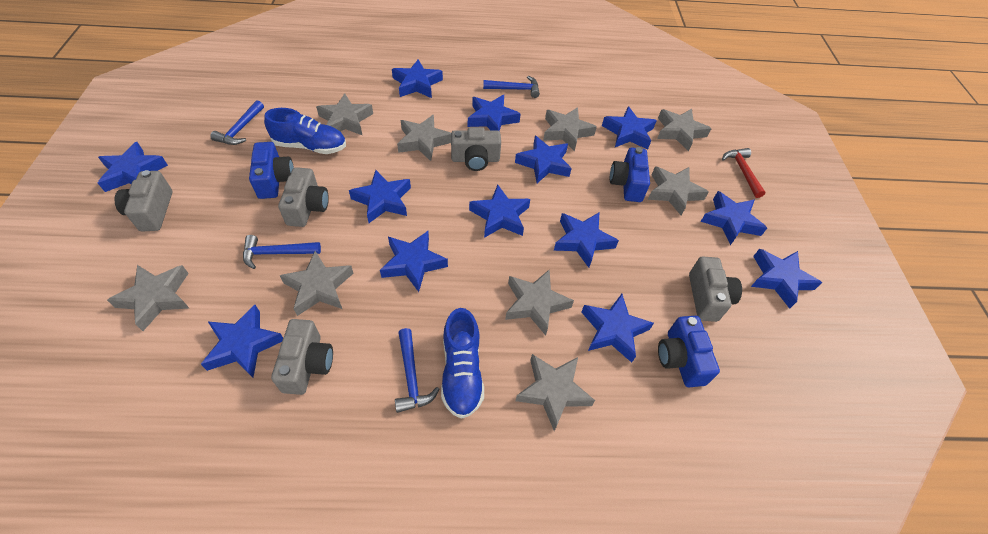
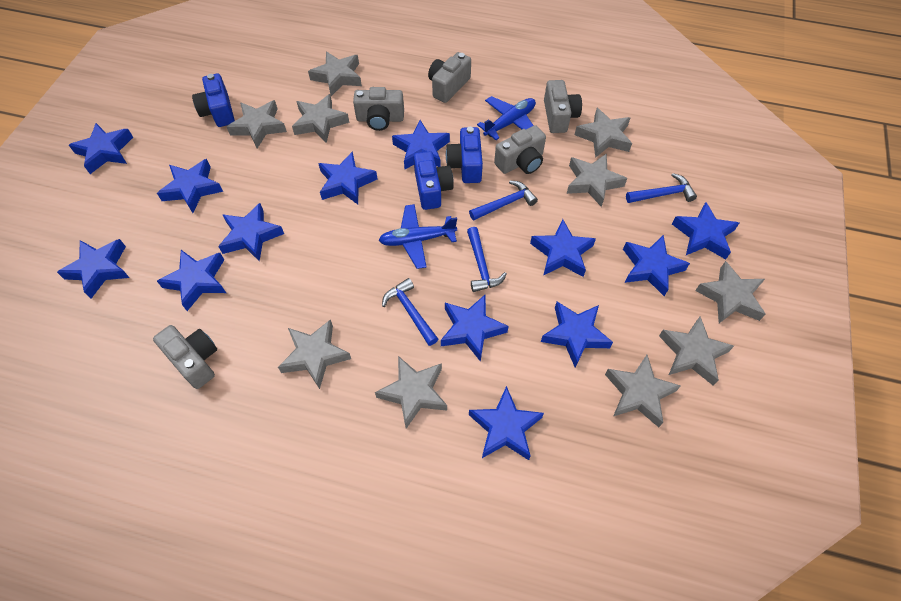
blue plane: 0 -> 2
blue shoe: 2 -> 0
grey star: 9 -> 10
red hammer: 1 -> 0

